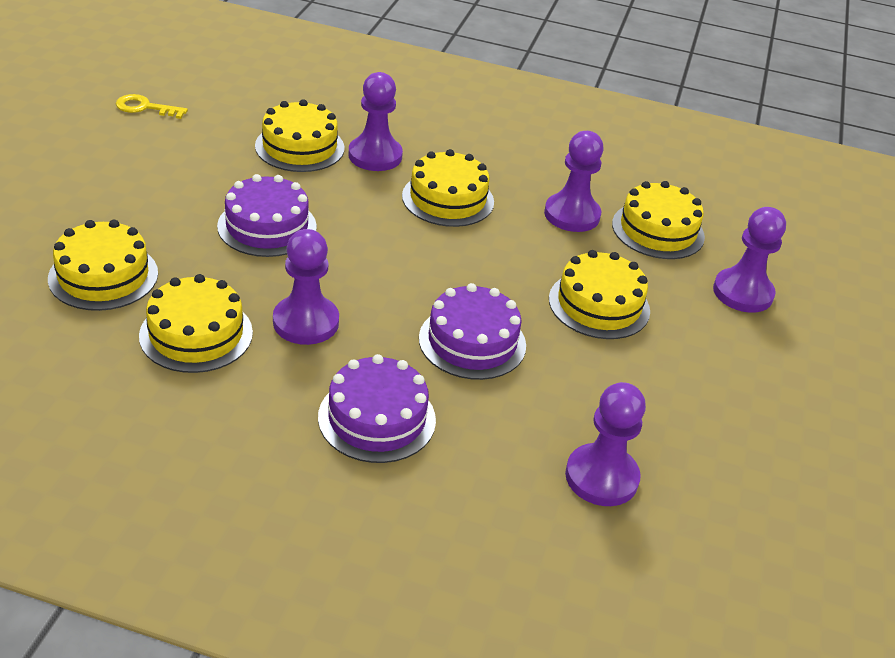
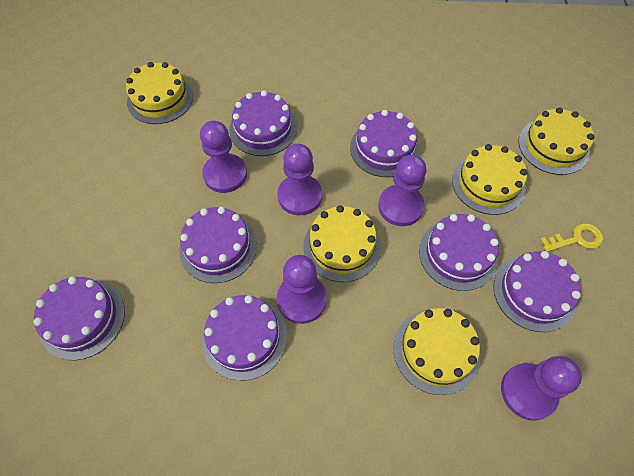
purple cake: 3 -> 7
yellow cake: 6 -> 5

